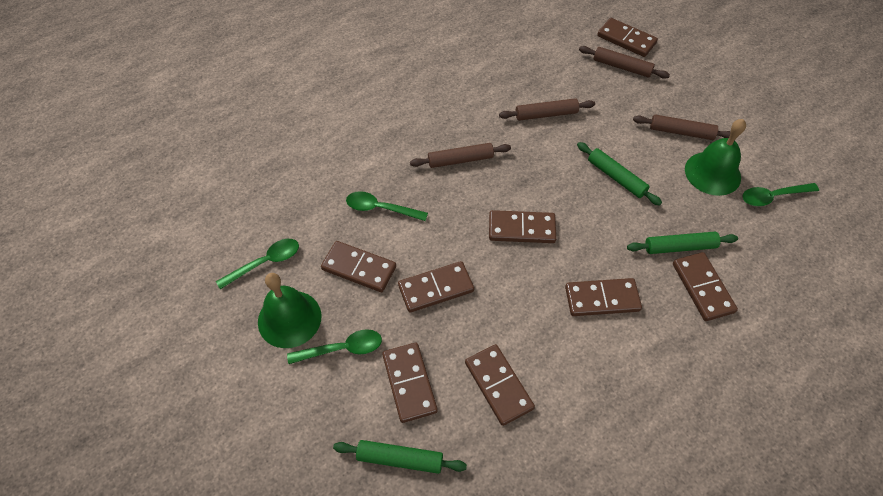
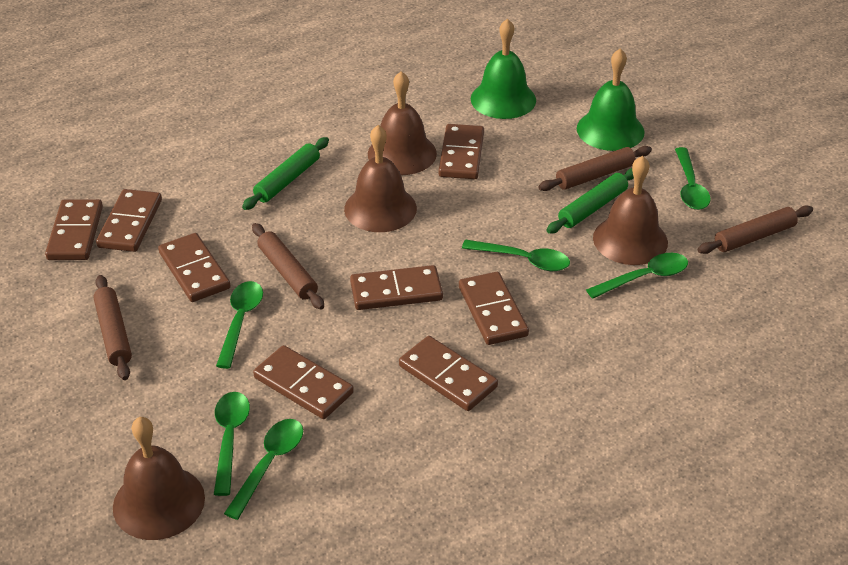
brown bell: 0 -> 4
green rolling pin: 3 -> 2
green spoon: 4 -> 6

